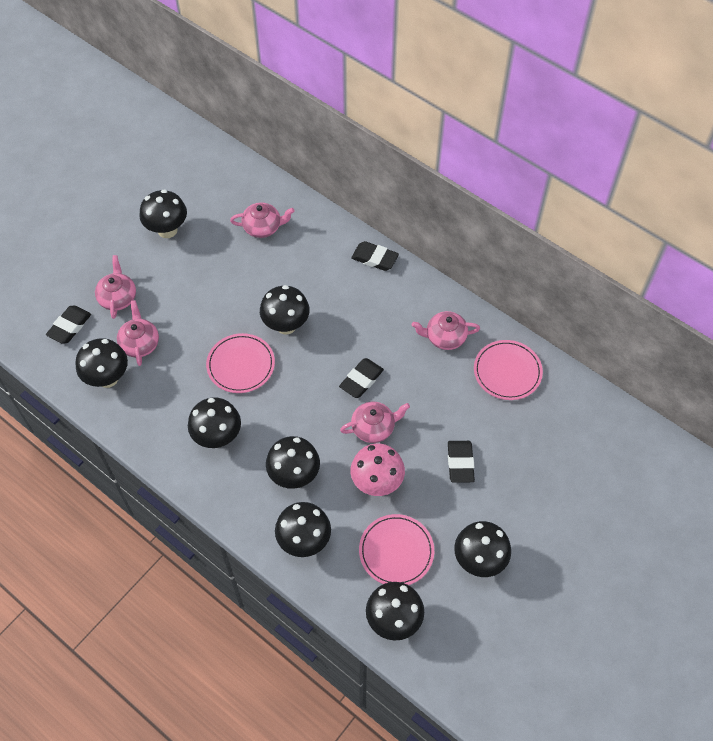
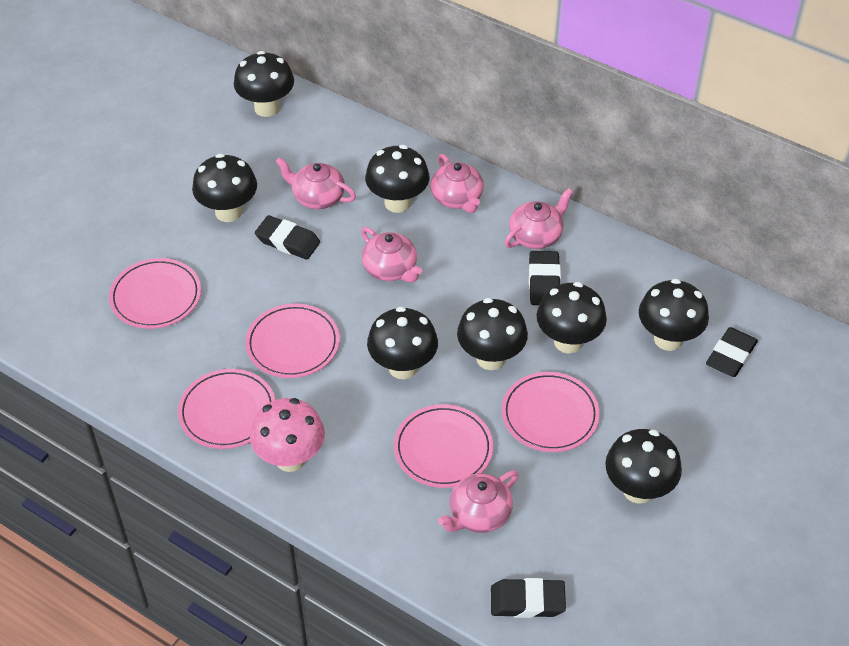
pink plate: 3 -> 5

